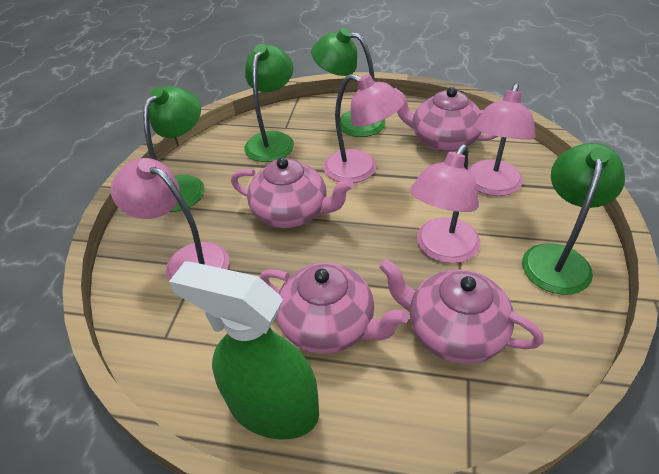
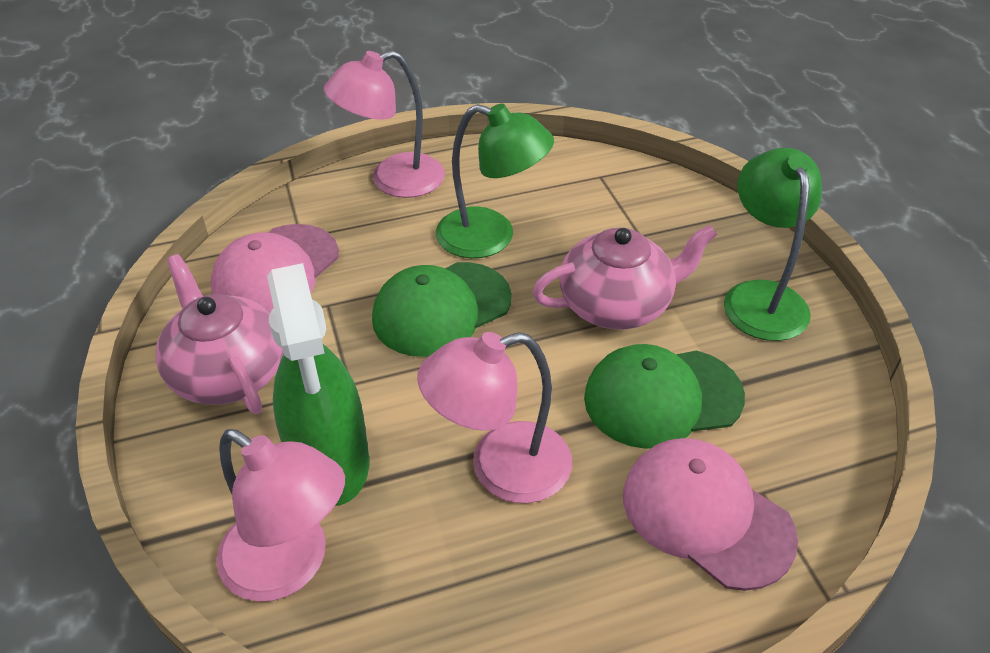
green cap: 0 -> 2
green lamp: 4 -> 2
pink cap: 0 -> 2
pink lamp: 4 -> 3
pink teapot: 4 -> 2

